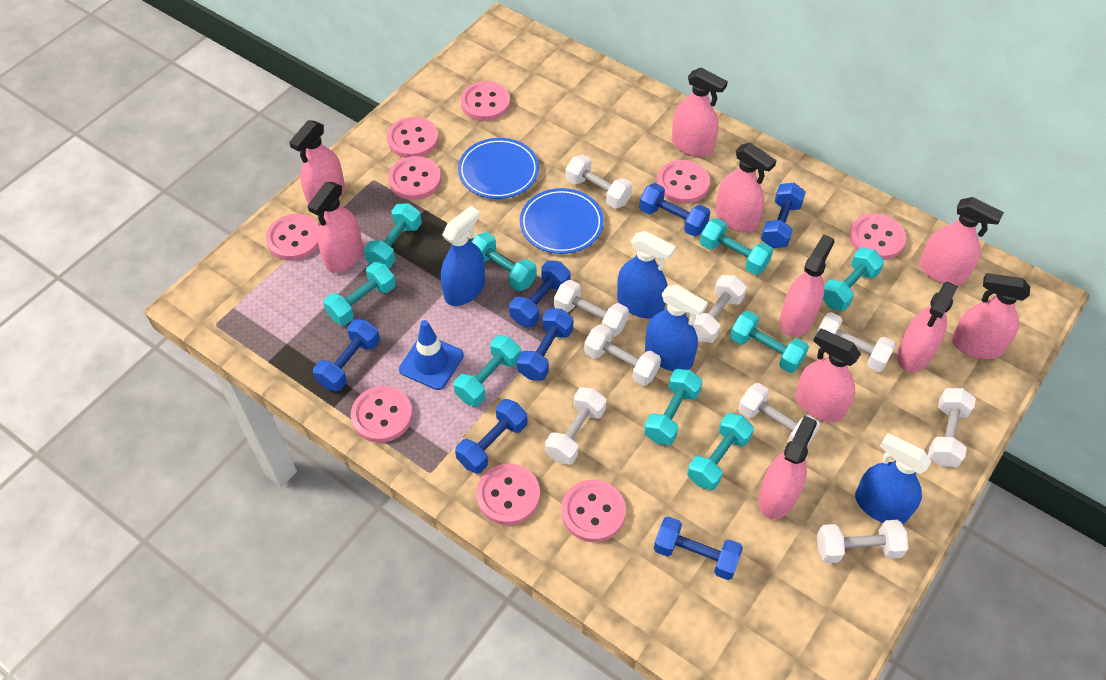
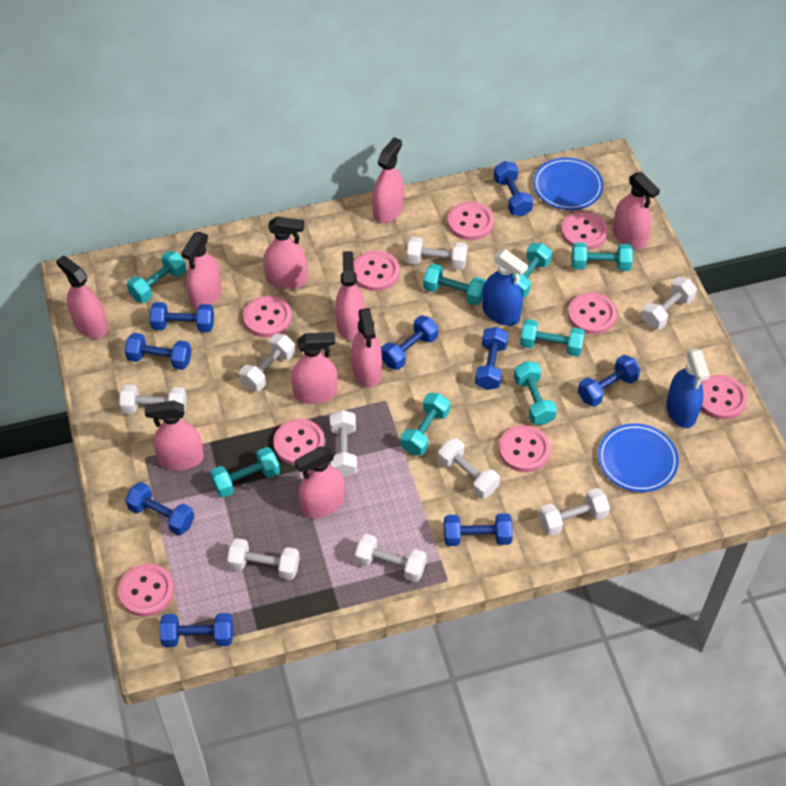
blue dumbbell: 7 -> 9
blue spray bottle: 4 -> 2
blue traffic cone: 1 -> 0
turquoise dumbbell: 9 -> 8

